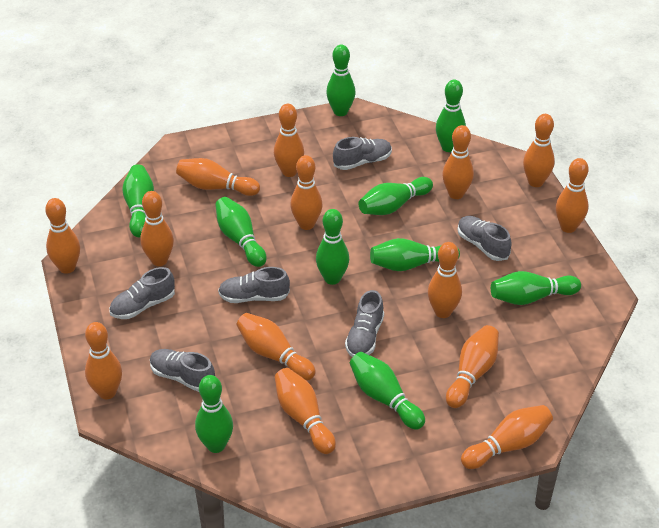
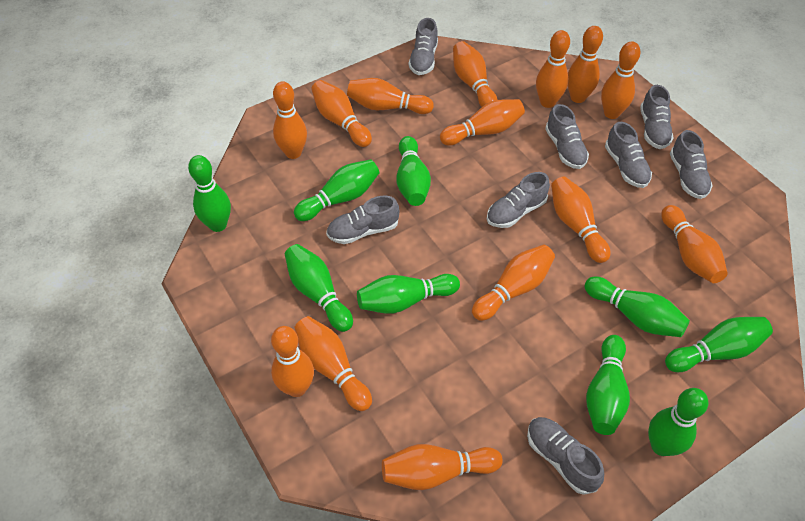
green bowling pin: 10 -> 9
grey shoe: 6 -> 8

